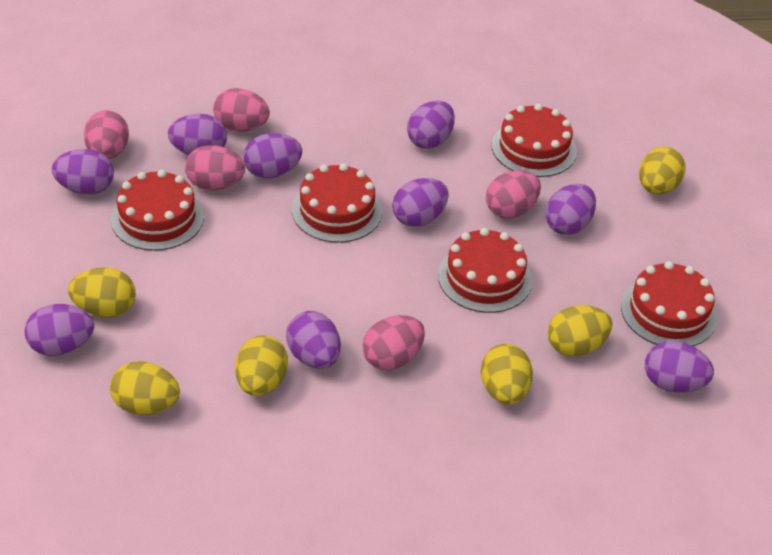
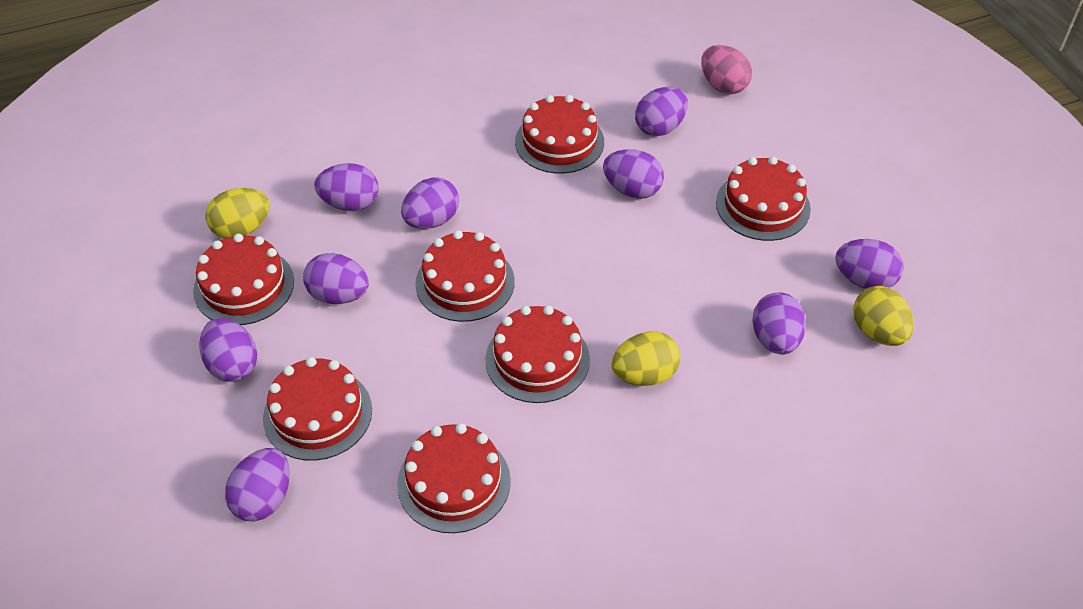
pink egg: 5 -> 1
red cake: 5 -> 7
yellow egg: 6 -> 3

